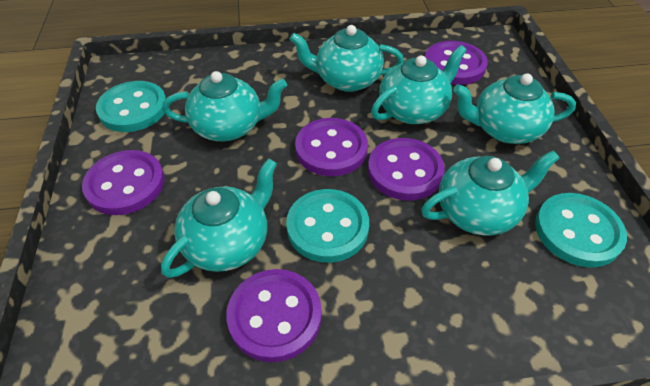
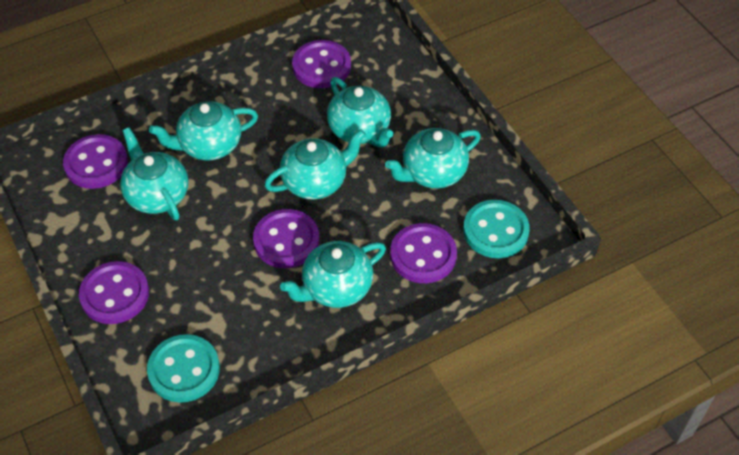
turquoise button: 3 -> 2

